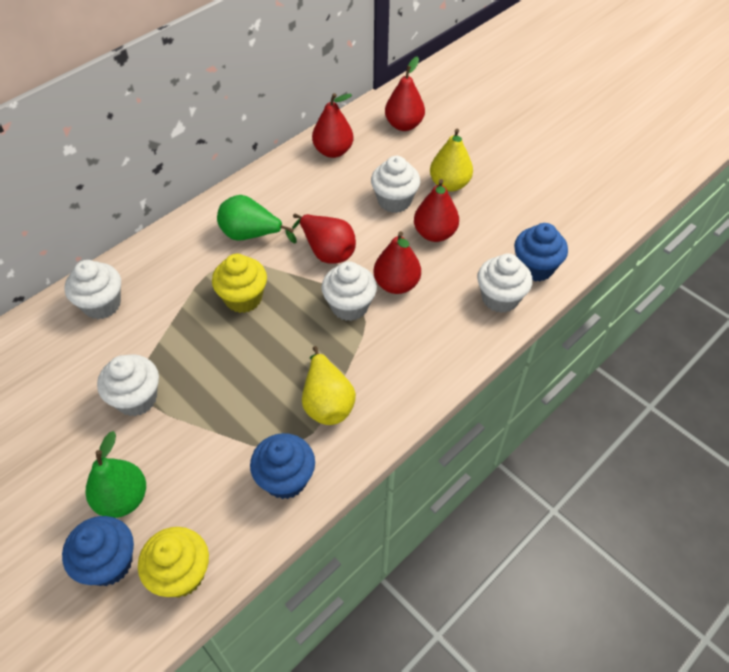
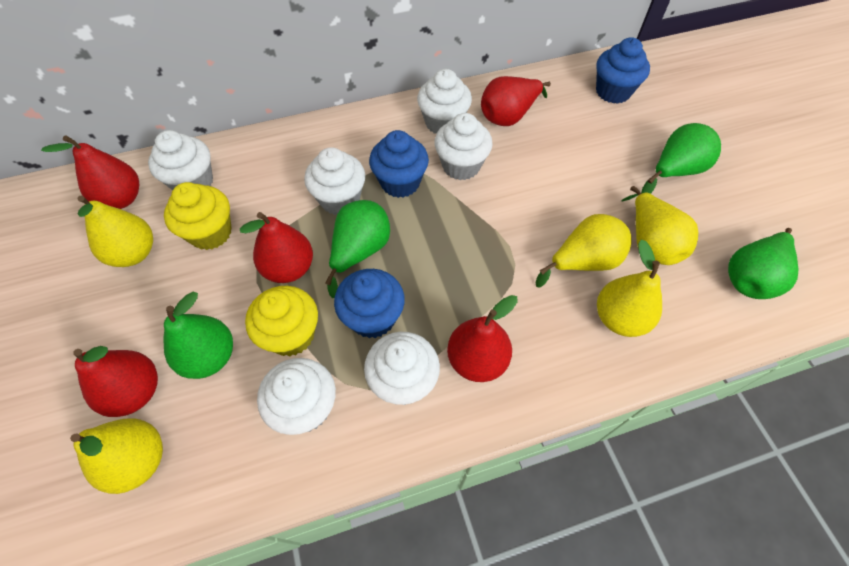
green pear: 2 -> 4
white cupcake: 5 -> 6
yellow pear: 2 -> 5

